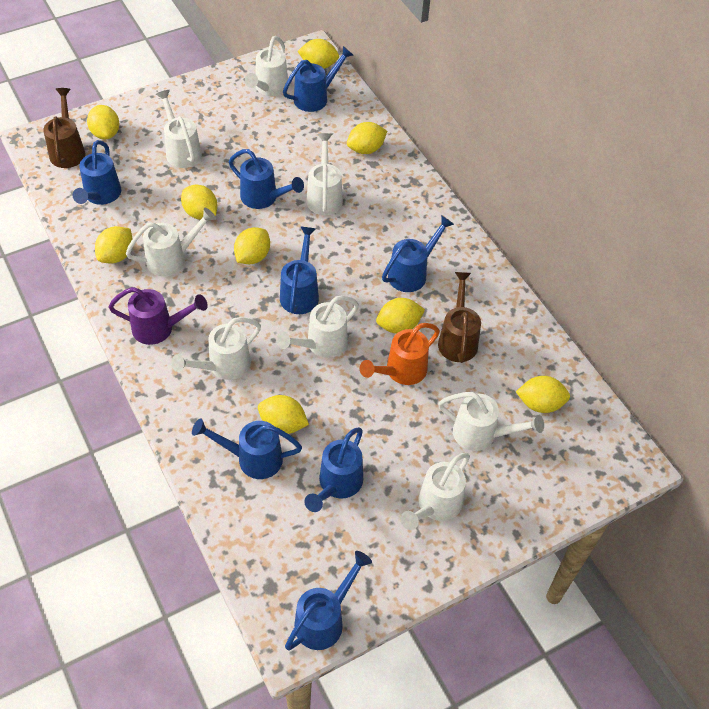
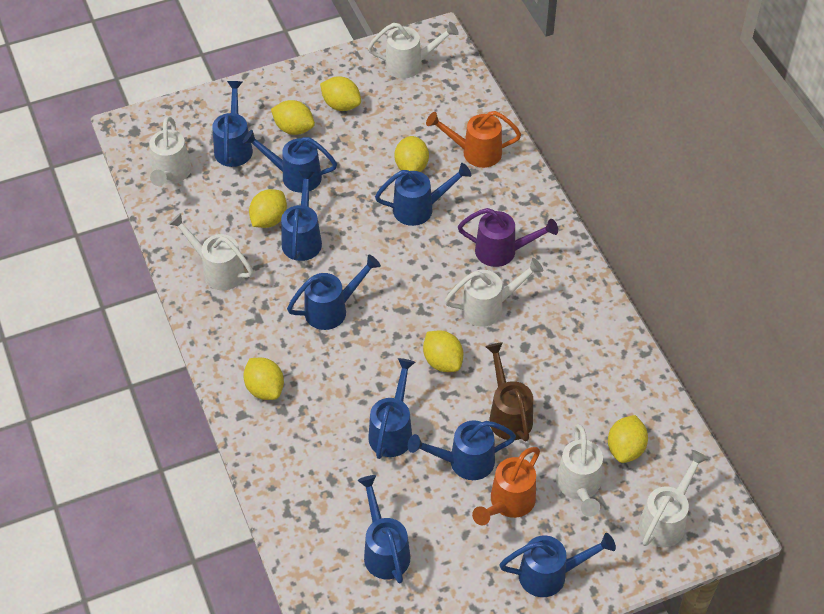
blue watering can: 8 -> 9
brown watering can: 2 -> 1
orange watering can: 1 -> 2
white watering can: 8 -> 6
yellow lemon: 9 -> 7

